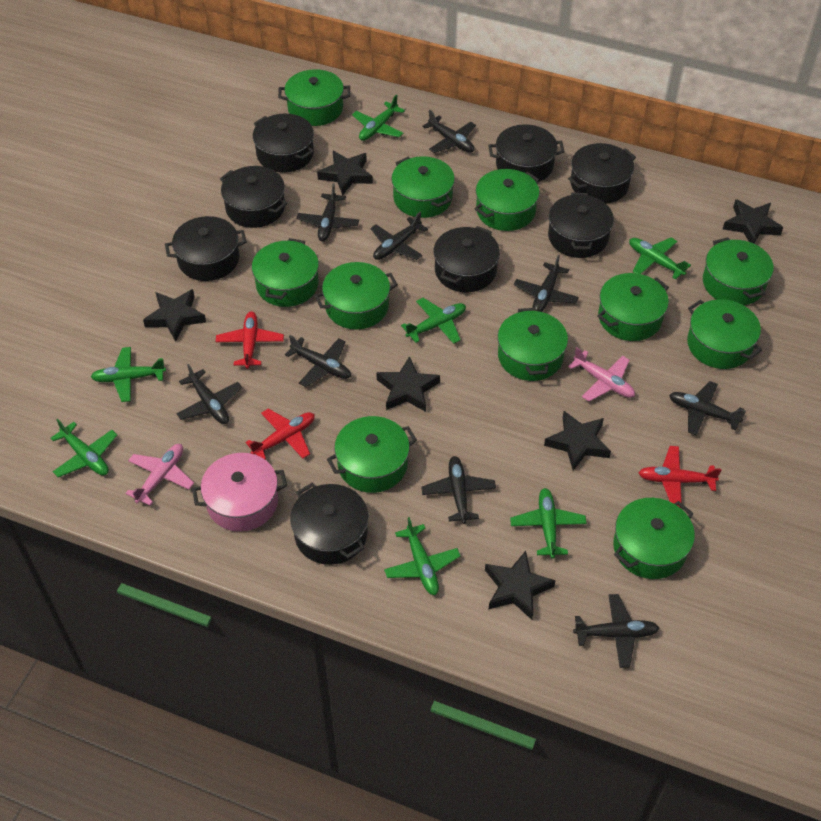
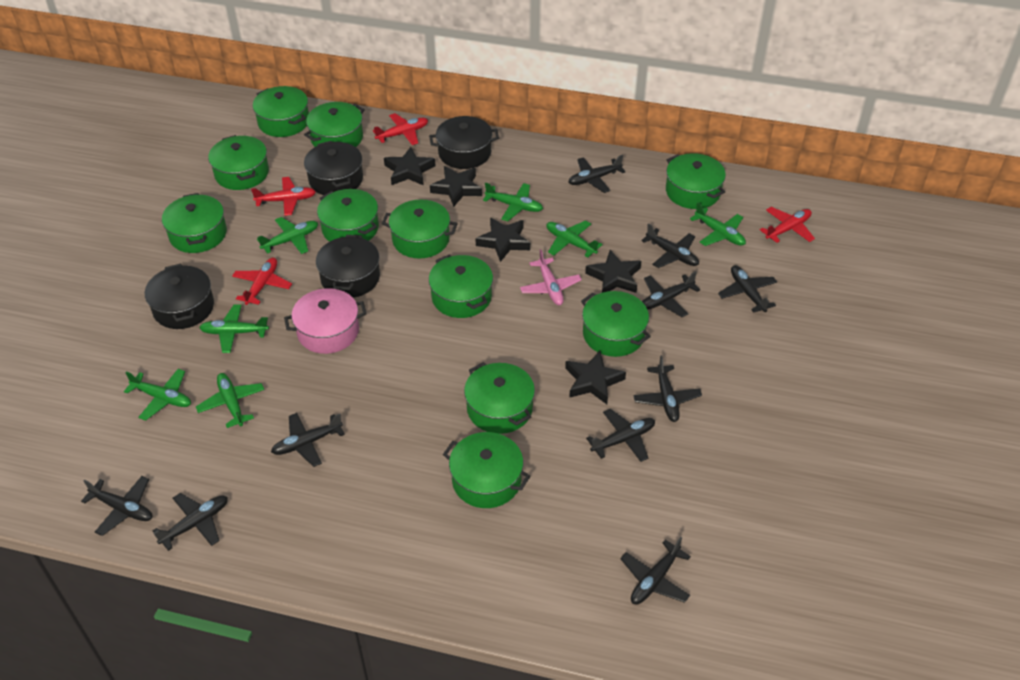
black plane: 9 -> 10
black pot: 8 -> 4
black star: 6 -> 5
pink plane: 2 -> 1
red plane: 3 -> 4

